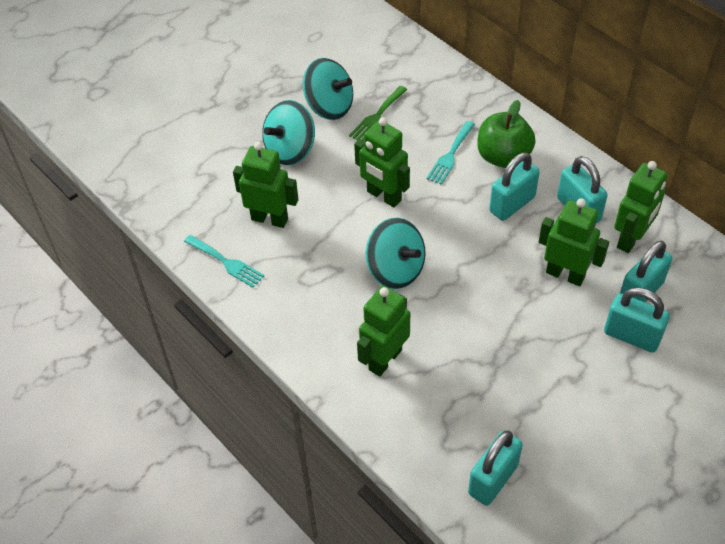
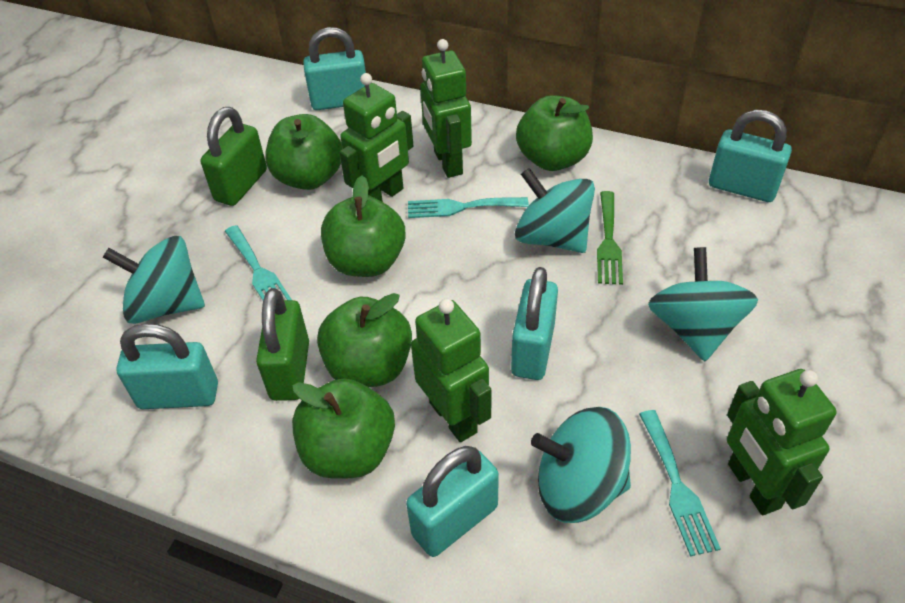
green apple: 1 -> 5
green padlock: 0 -> 2
green robot: 5 -> 4
turquoise fork: 2 -> 3
turquoise spinning top: 3 -> 4

